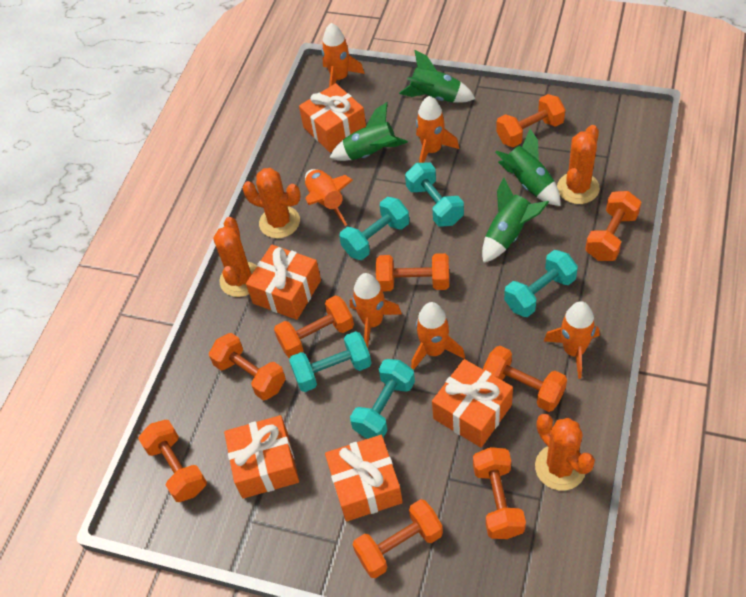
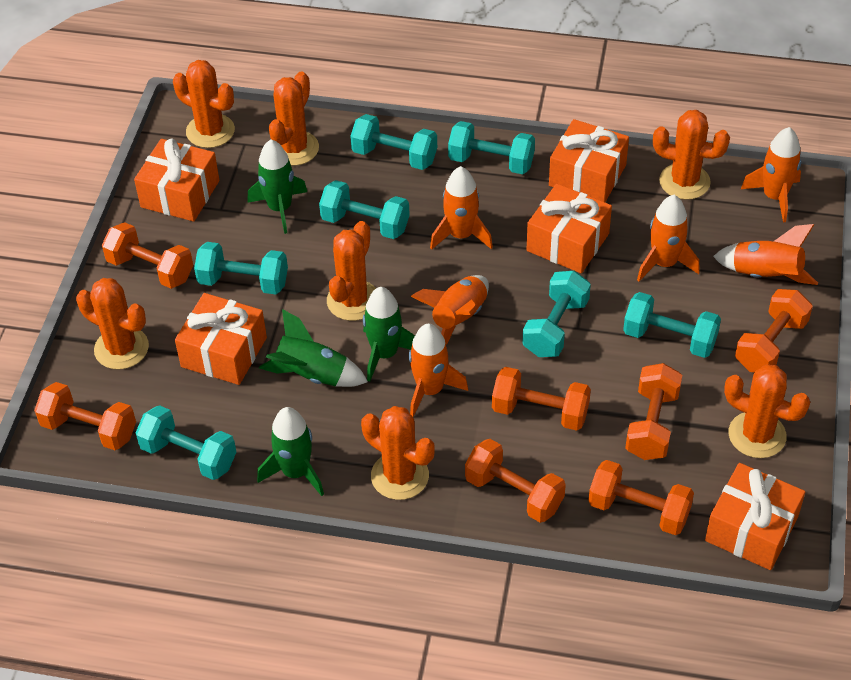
orange cactus: 4 -> 7
orange dumbbell: 9 -> 7
turquoise dumbbell: 5 -> 7

